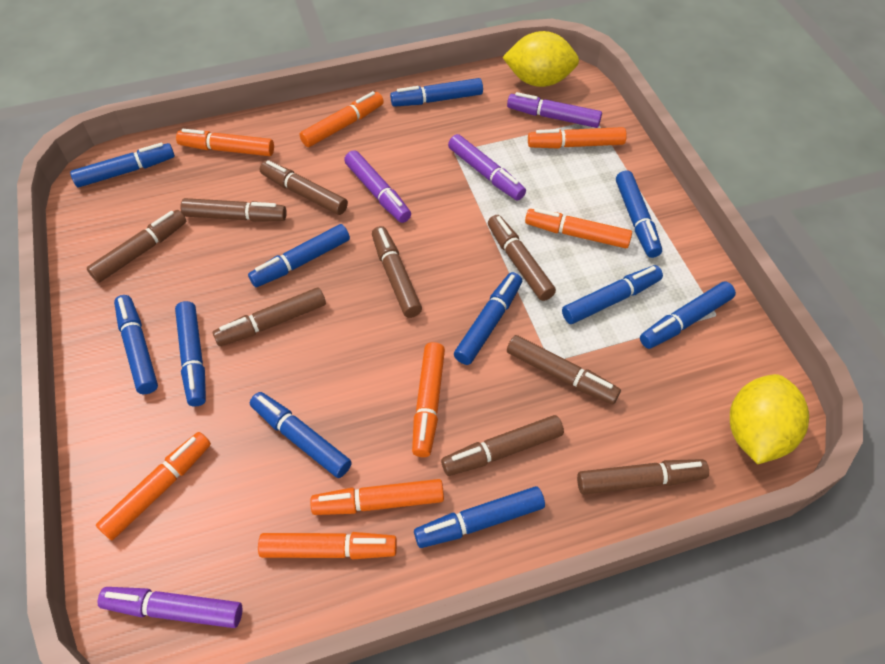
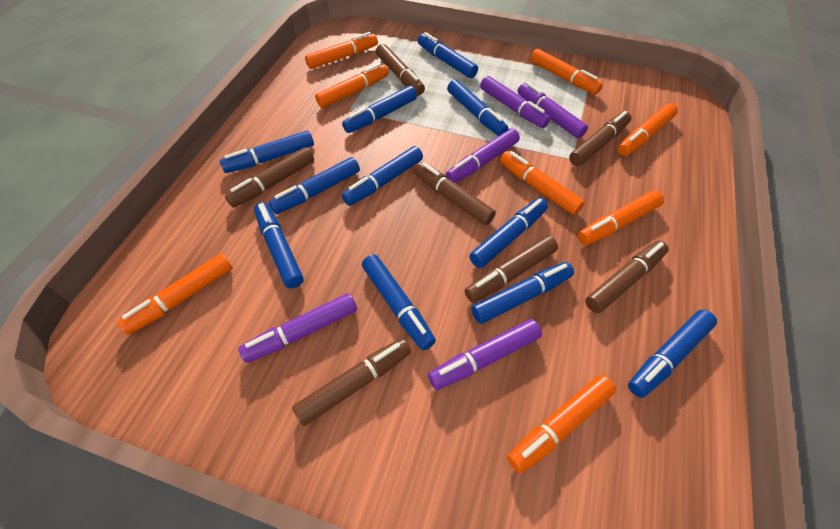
brown marker: 9 -> 7
purple marker: 4 -> 5
yellow lemon: 2 -> 0

